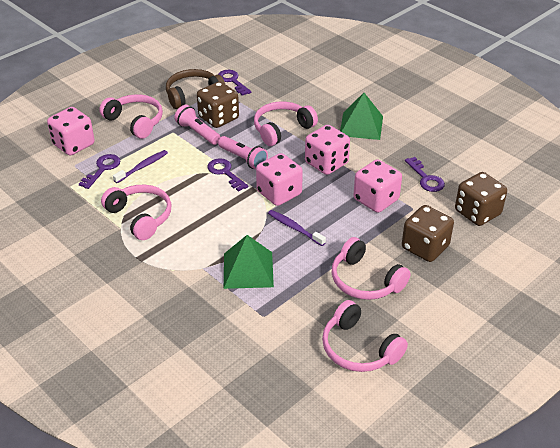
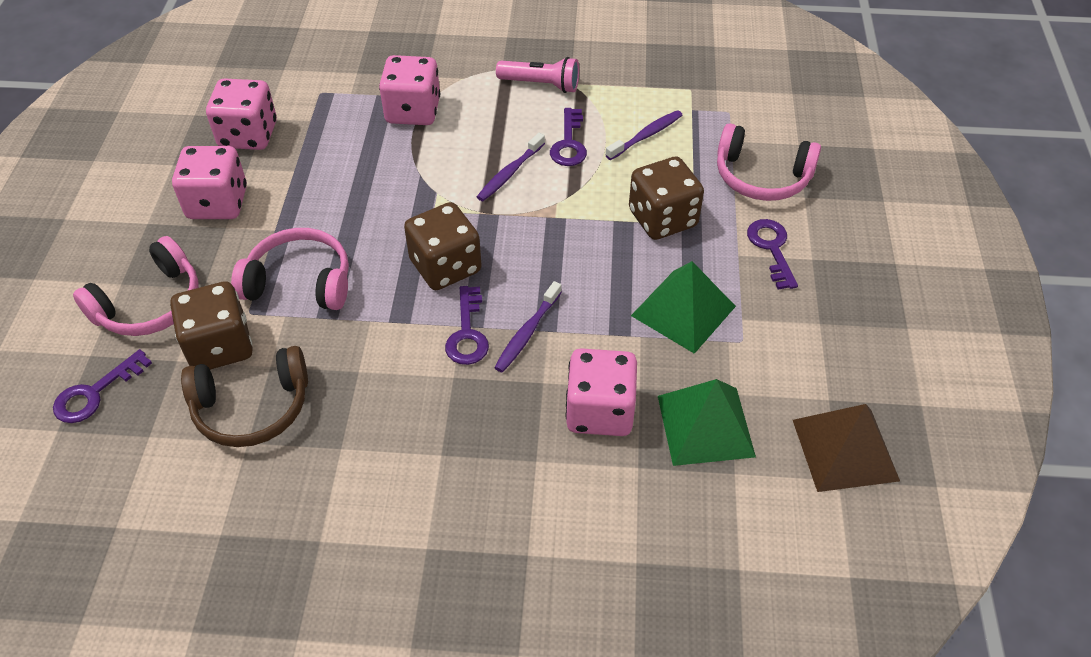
brown pyramid: 0 -> 1
pink flashlight: 2 -> 1
pink headphones: 5 -> 3
purple toothbrush: 2 -> 3

